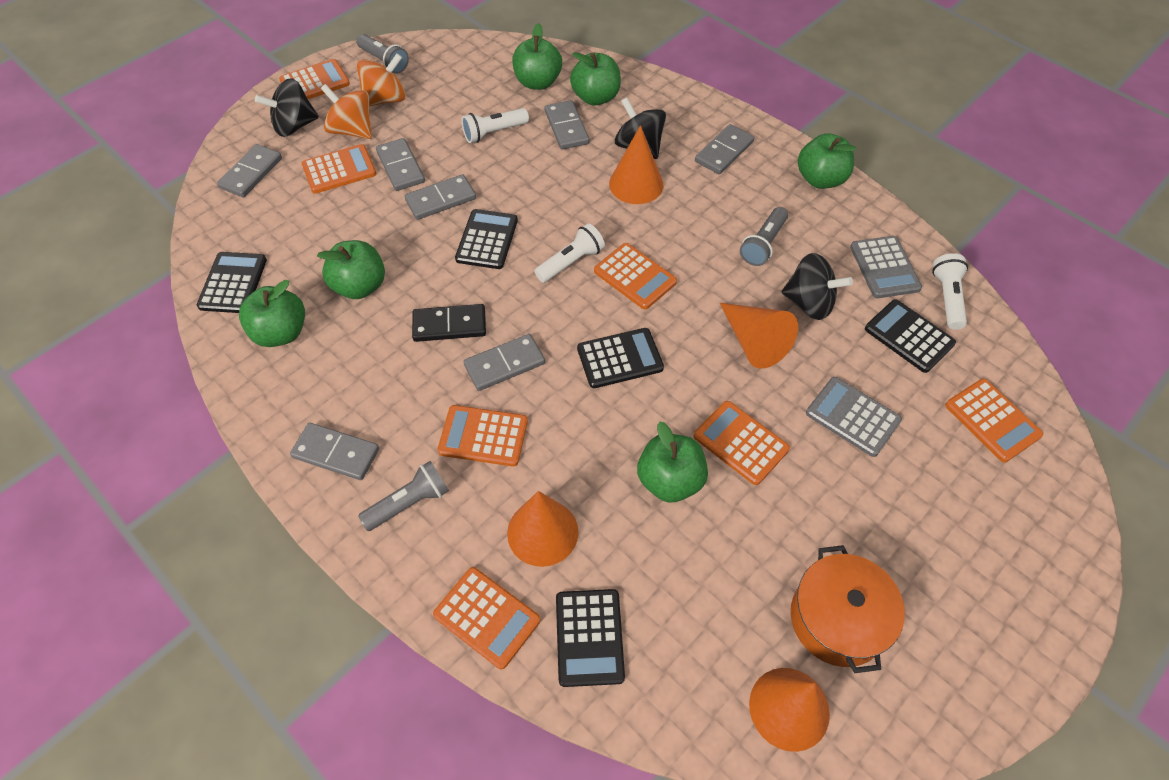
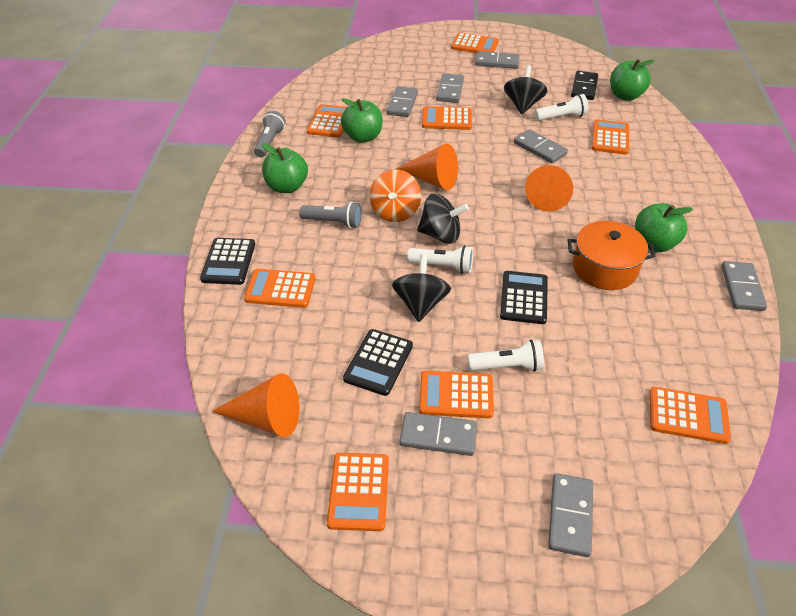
black calculator: 5 -> 3
green apple: 6 -> 4
grey calculator: 2 -> 0
grey flashlight: 3 -> 2
orange calculator: 7 -> 8
orange cone: 4 -> 3
orange spinning top: 2 -> 1

